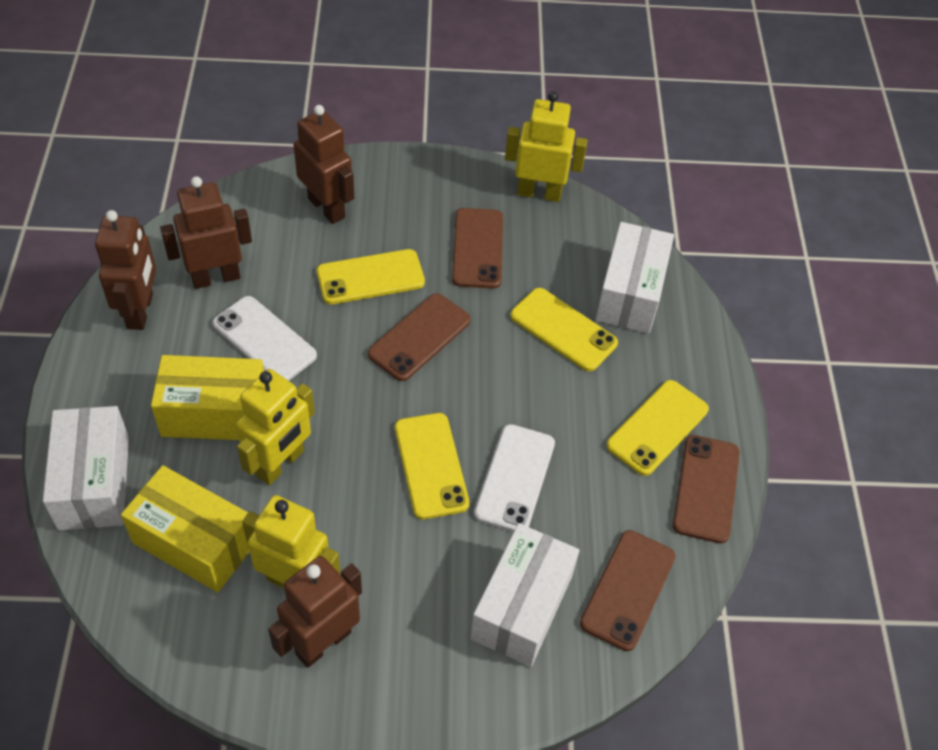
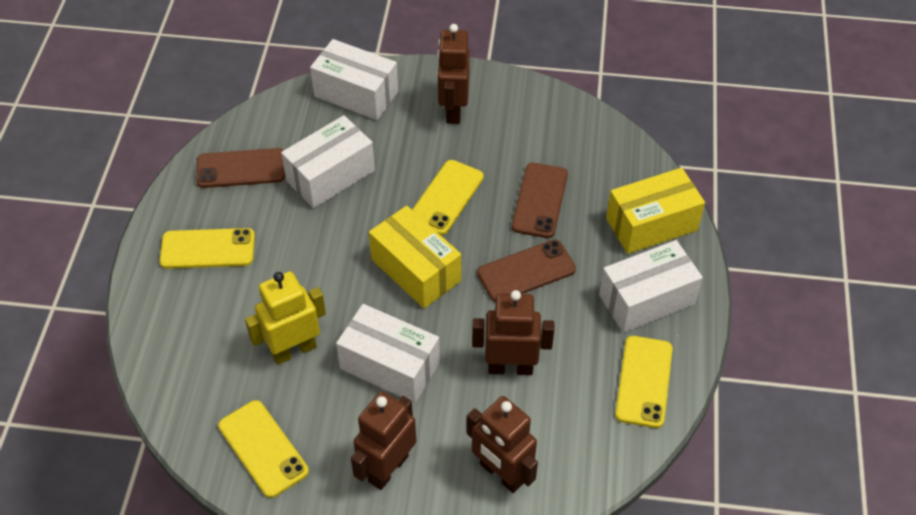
brown phone: 4 -> 3
white box: 3 -> 4
white phone: 2 -> 0
yellow robot: 3 -> 1

